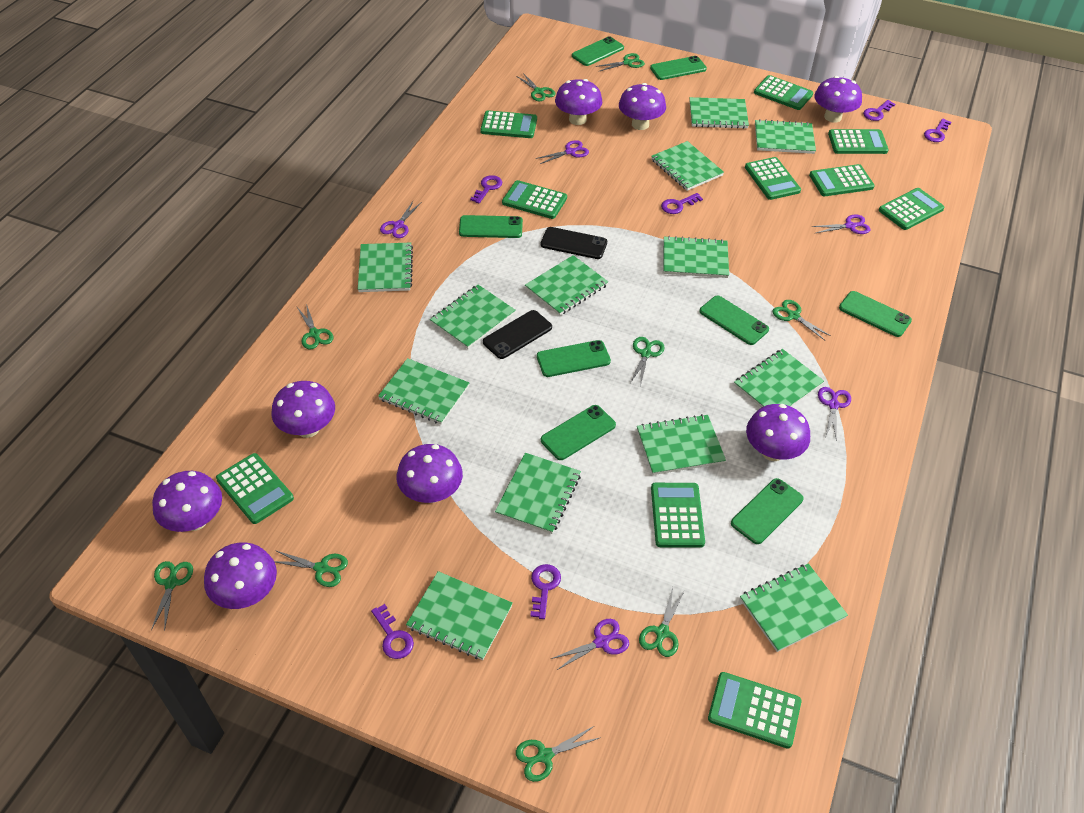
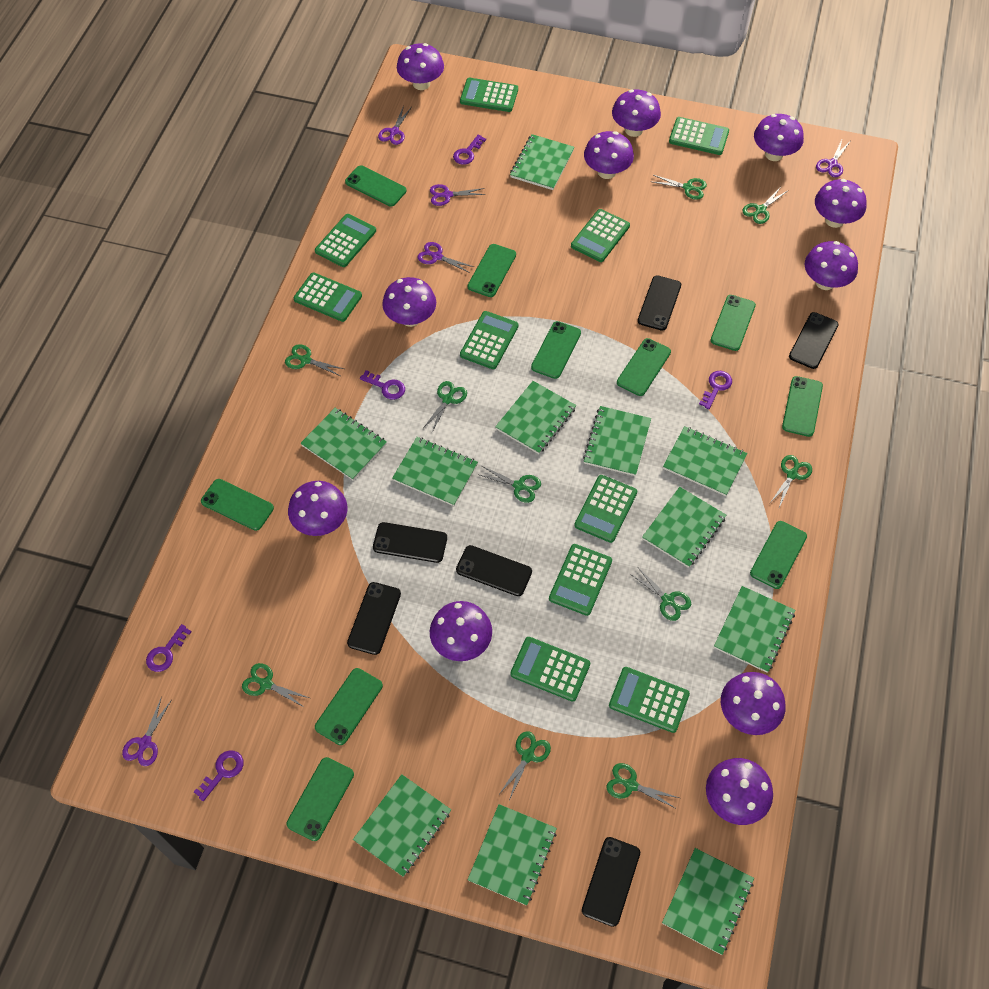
black phone: 2 -> 6
green notebook: 13 -> 11
green phone: 8 -> 10
green scissors: 9 -> 10
purple key: 6 -> 5
purple mushroom: 8 -> 11

